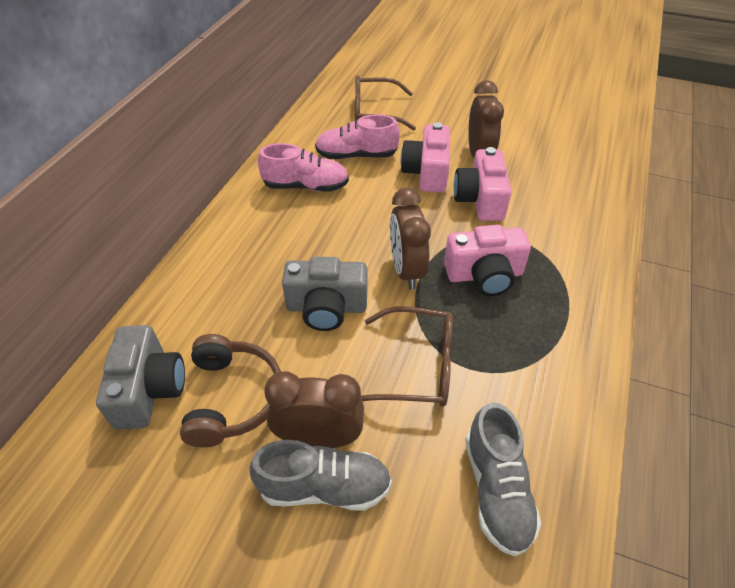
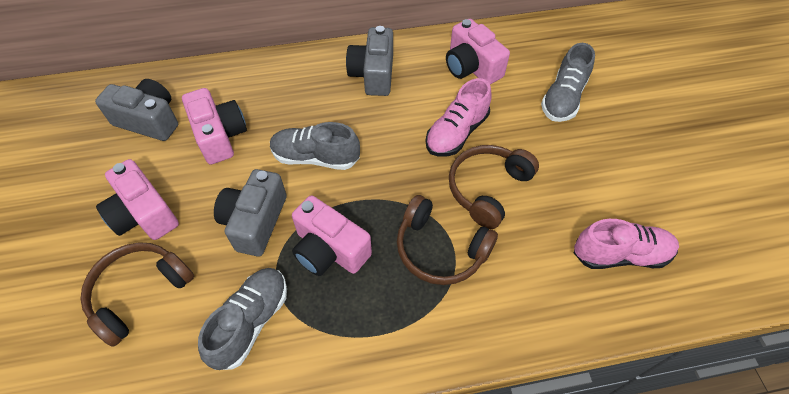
brown clock: 3 -> 0
brown glasses: 2 -> 0
brown headphones: 1 -> 3
grey camera: 2 -> 3
grey shoe: 2 -> 3
pink camera: 3 -> 4

